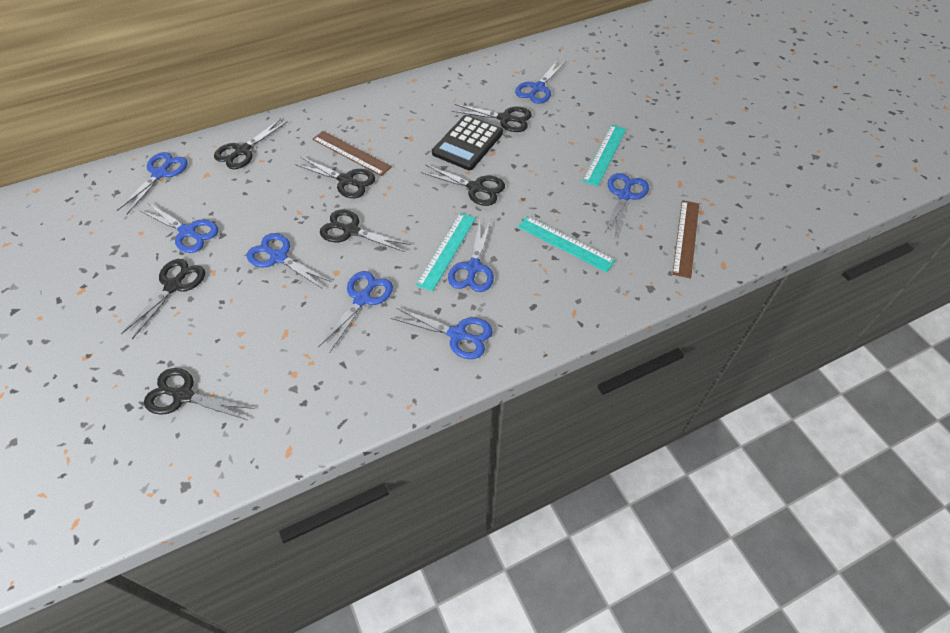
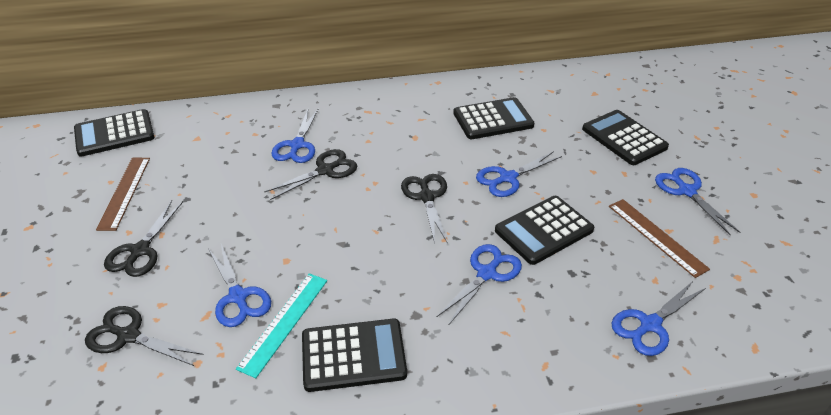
black calculator: 1 -> 5
black scissors: 7 -> 4
blue scissors: 8 -> 6
turquoise ruler: 3 -> 1

